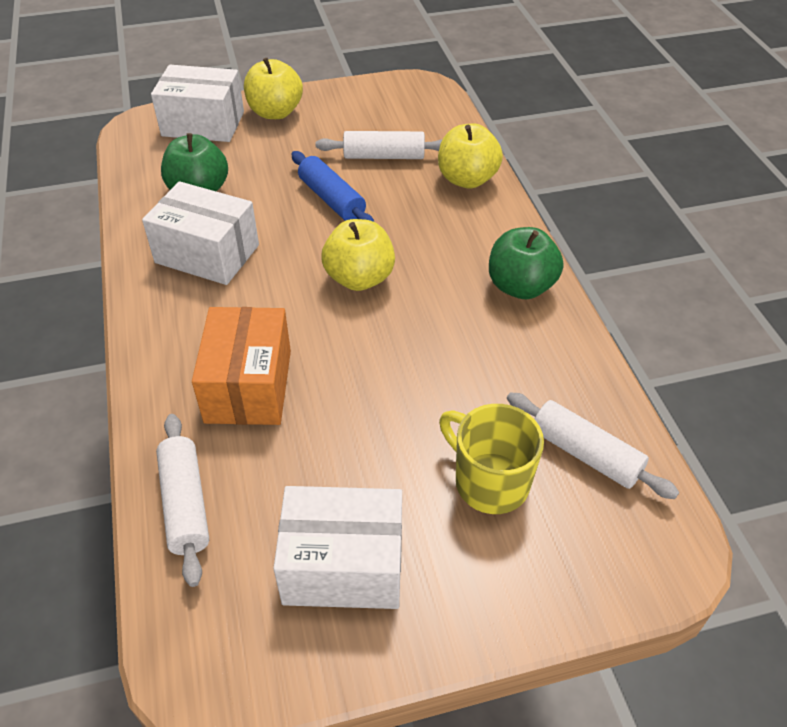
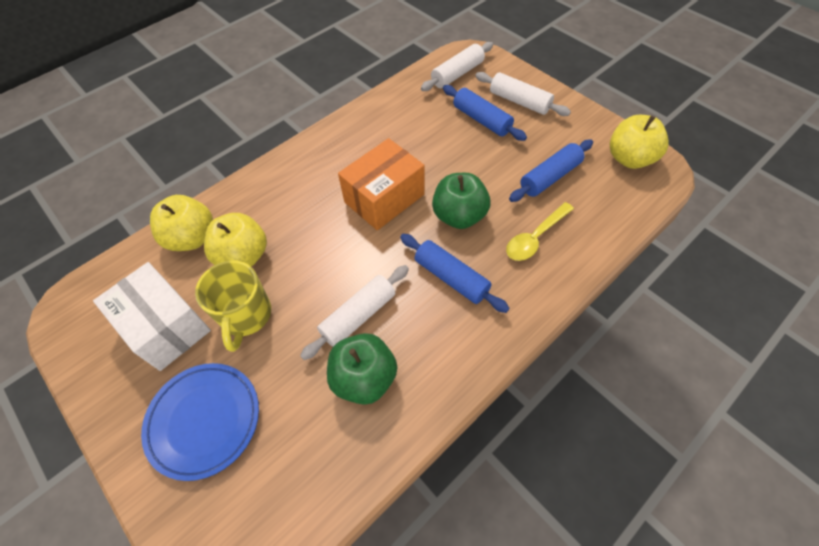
blue plate: 0 -> 1
blue rolling pin: 1 -> 3
white box: 3 -> 1
yellow spoon: 0 -> 1

